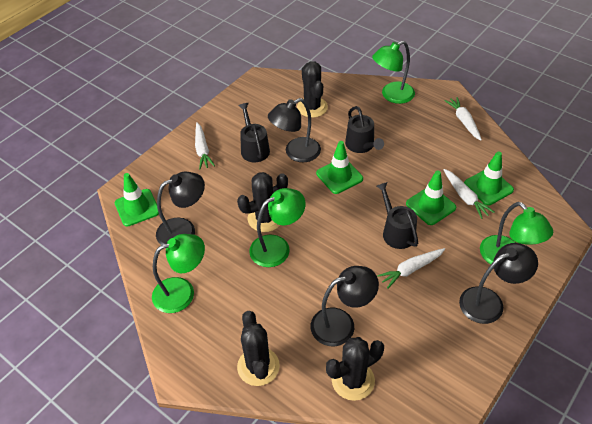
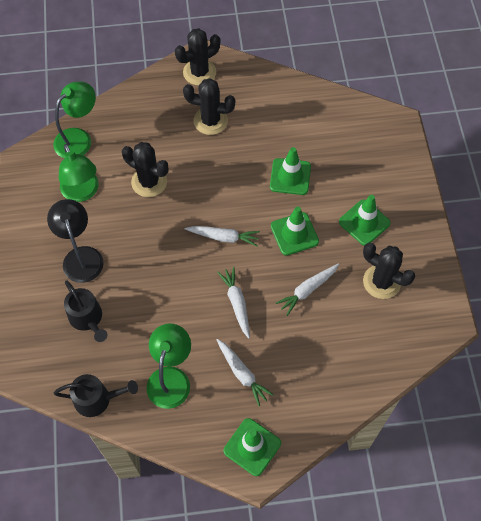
black lamp: 4 -> 1
black watering can: 3 -> 2
green lamp: 4 -> 3

